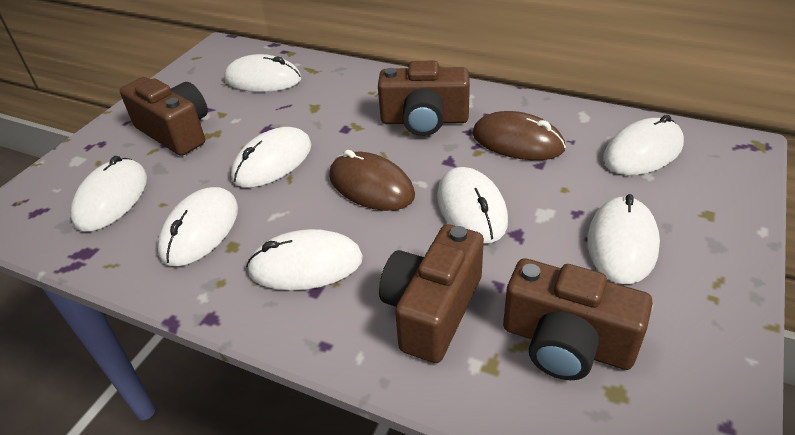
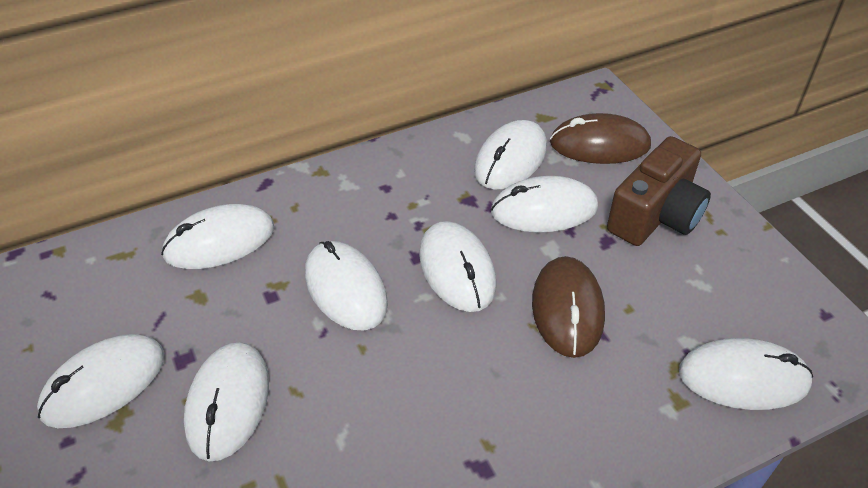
brown camera: 4 -> 1

